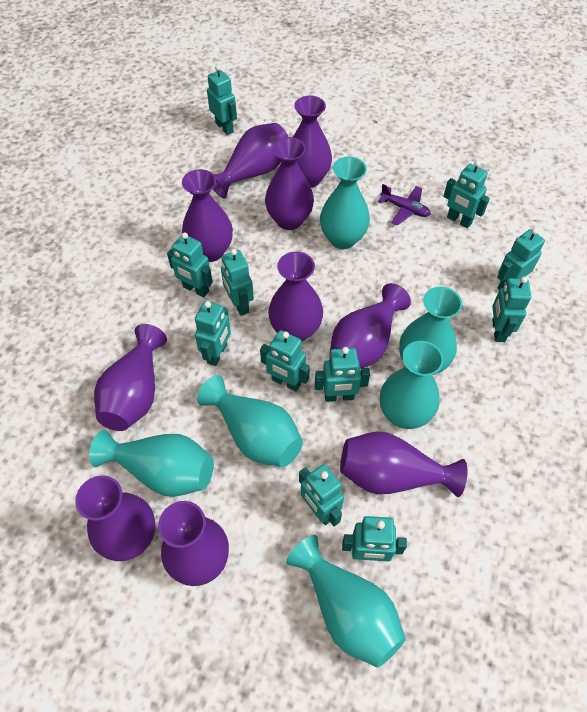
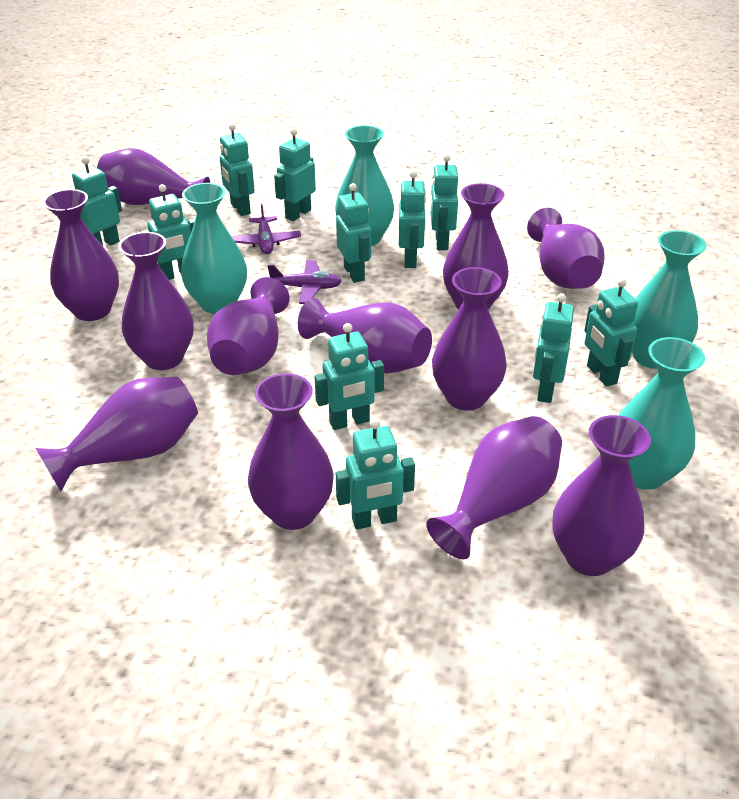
purple plane: 1 -> 2
purple vase: 10 -> 12
turquoise vase: 6 -> 4

